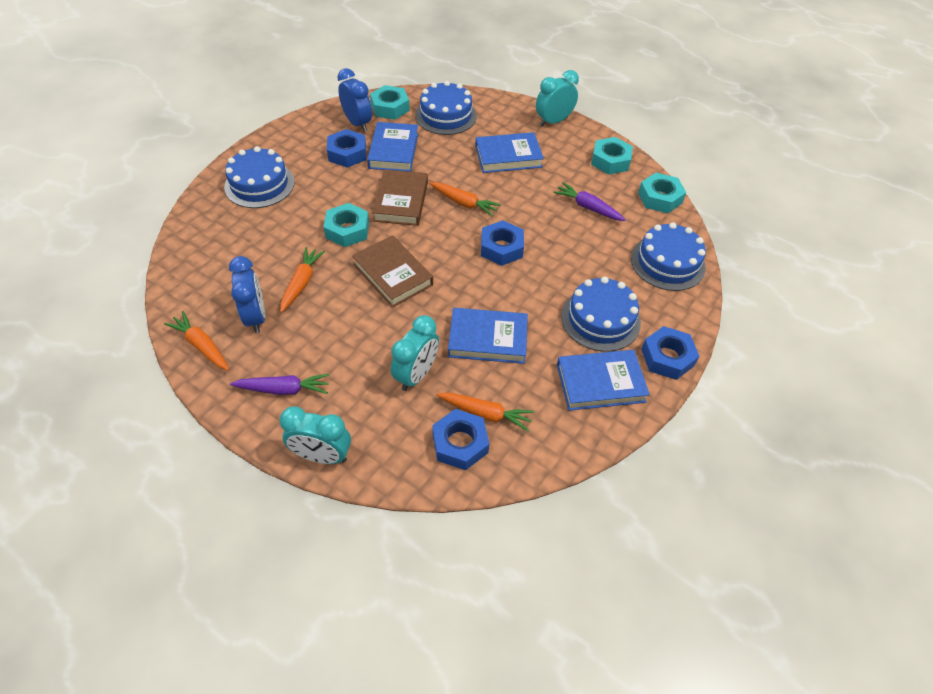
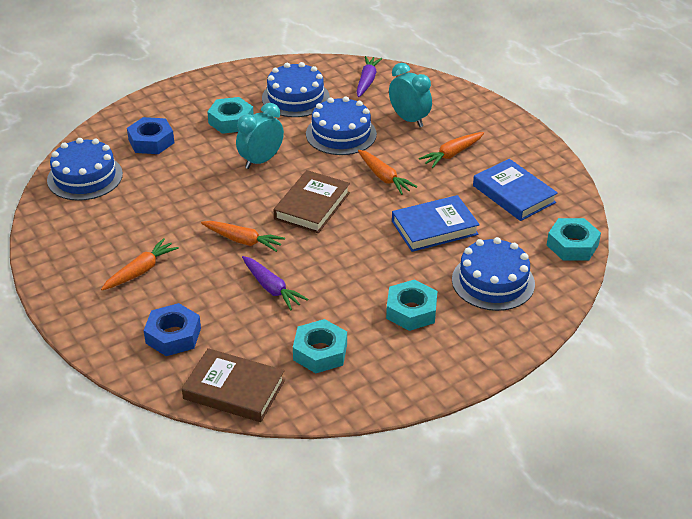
blue book: 4 -> 2
blue clock: 2 -> 0
blue nut: 4 -> 2
turquoise clock: 3 -> 2

